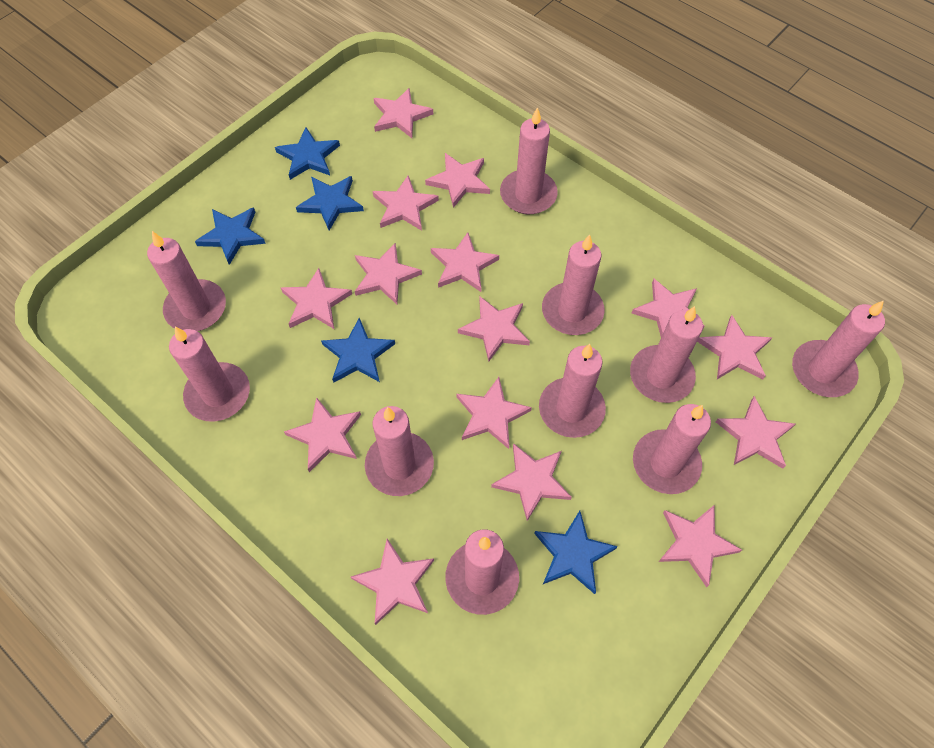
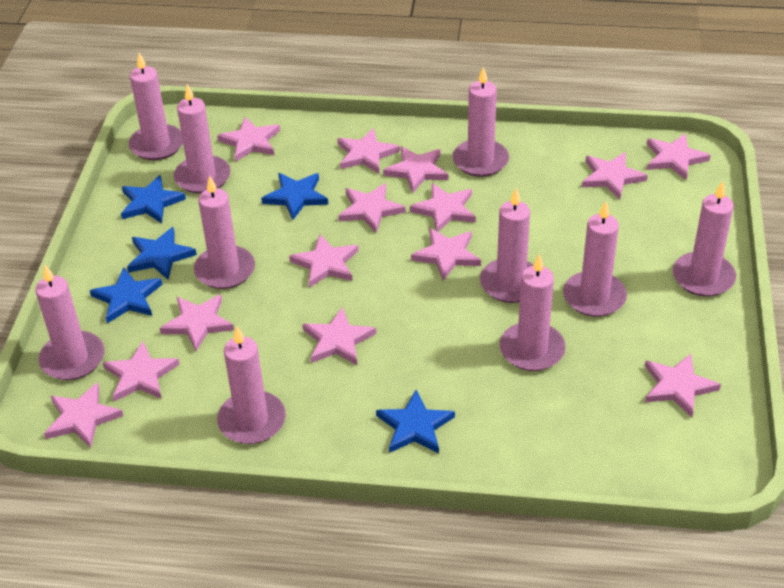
pink star: 15 -> 14

